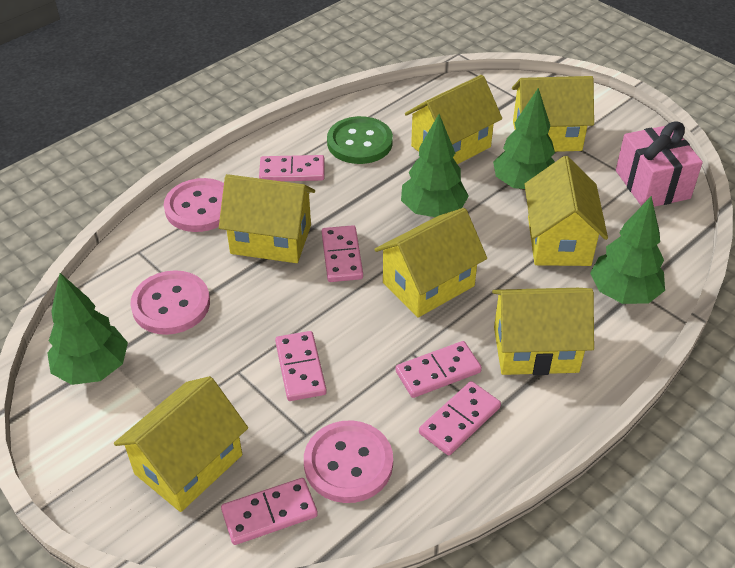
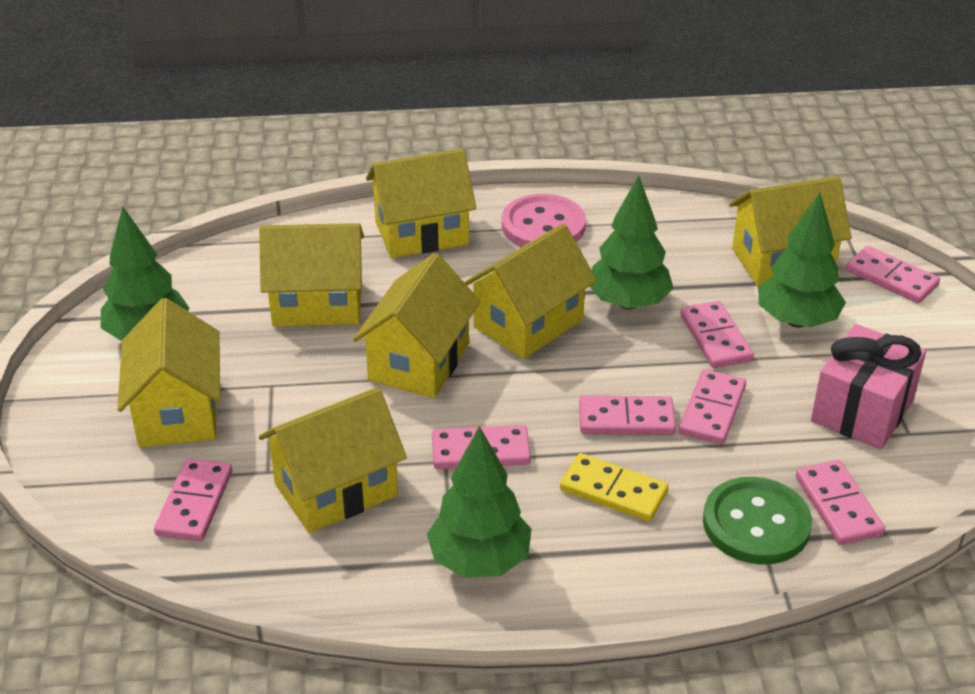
pink button: 3 -> 1
pink domino: 6 -> 7
yellow domino: 0 -> 1

